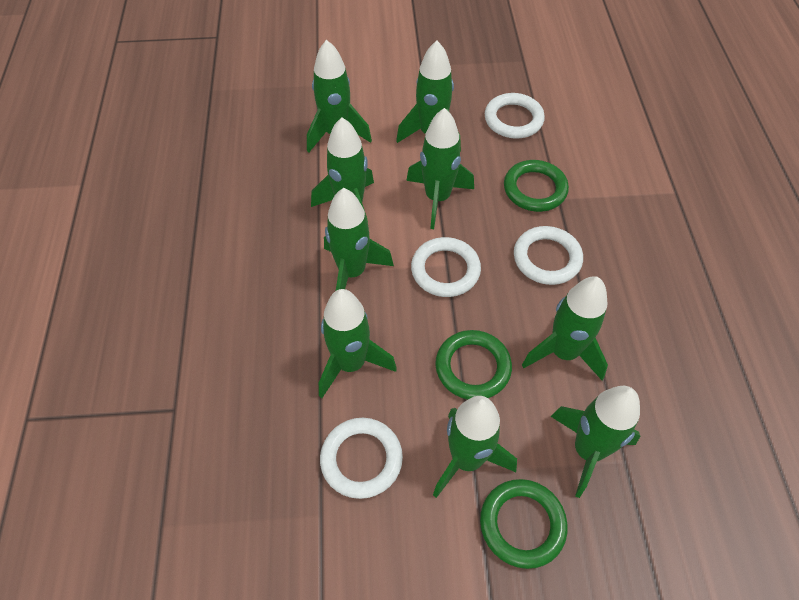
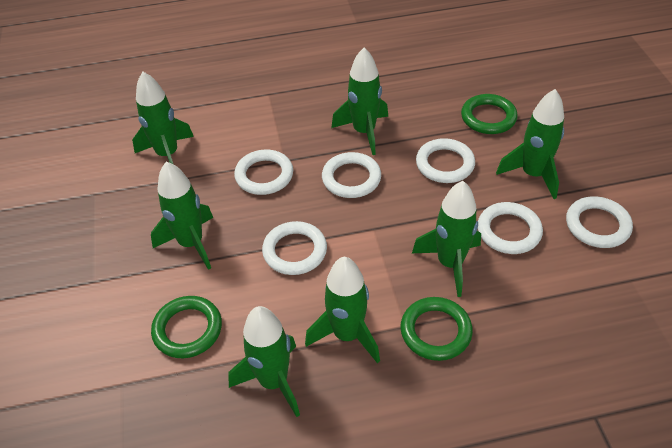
green rocket: 9 -> 7
white ring: 4 -> 6

